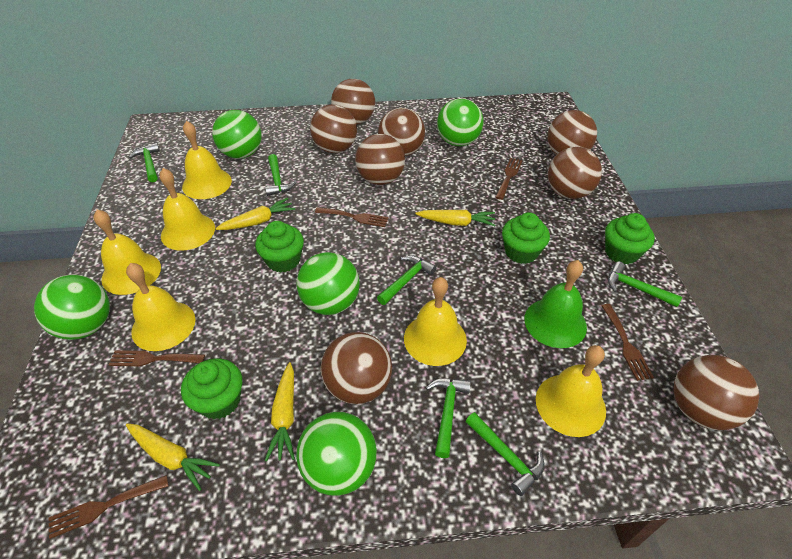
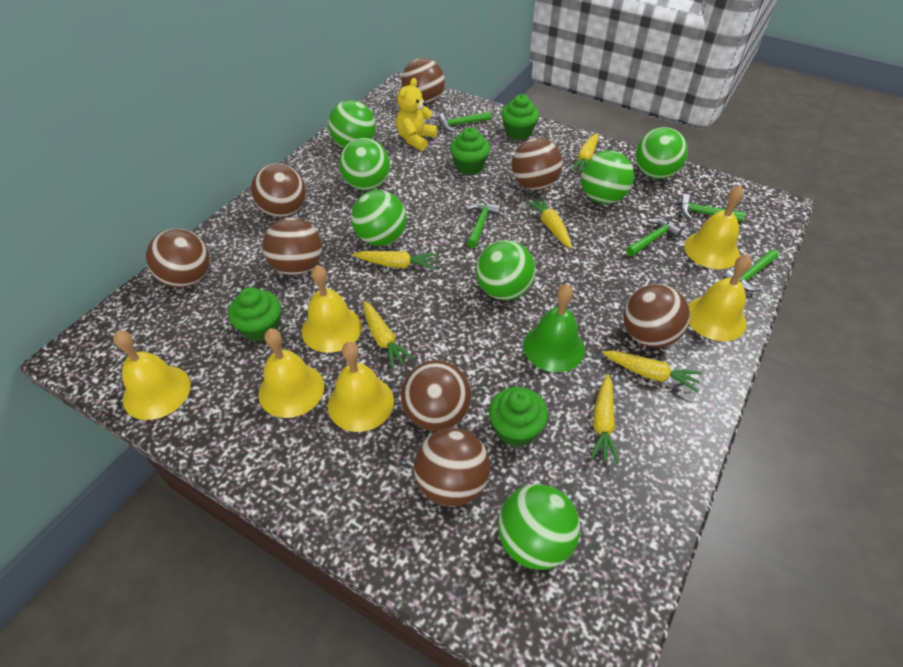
brown fork: 5 -> 0
green ball: 5 -> 7
green hammer: 6 -> 5
yellow carrot: 4 -> 6
yellow teddy bear: 0 -> 1

